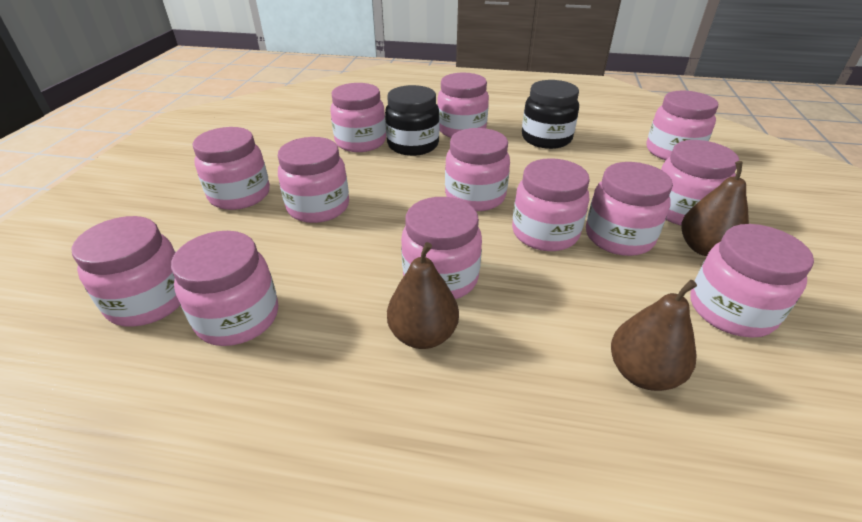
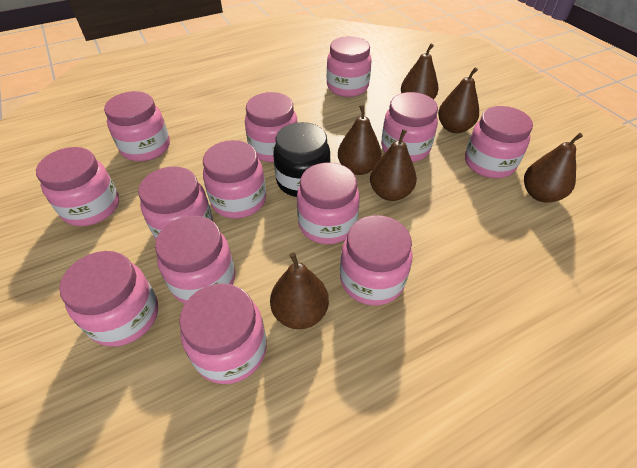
black jar: 2 -> 1
brown pear: 3 -> 6

